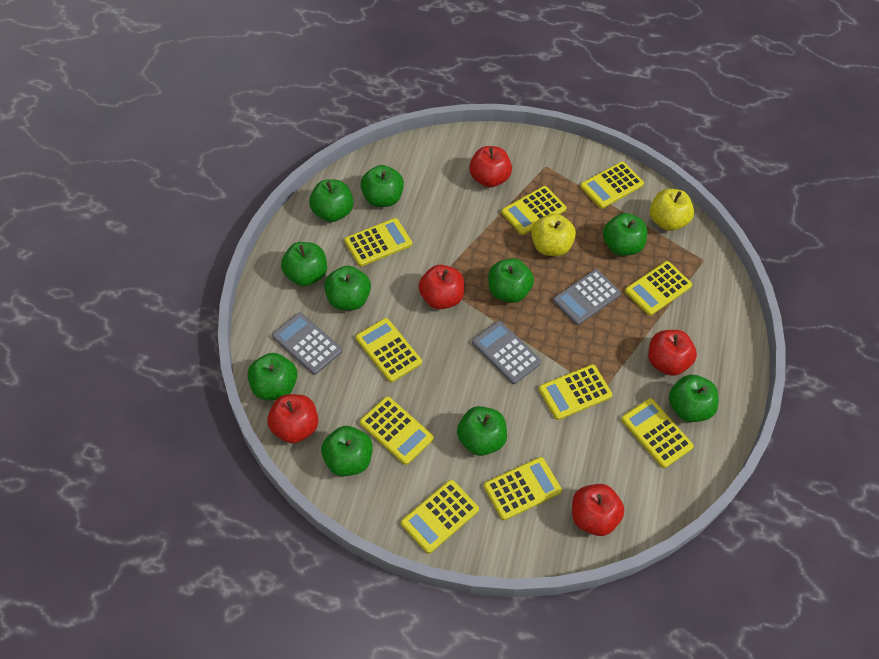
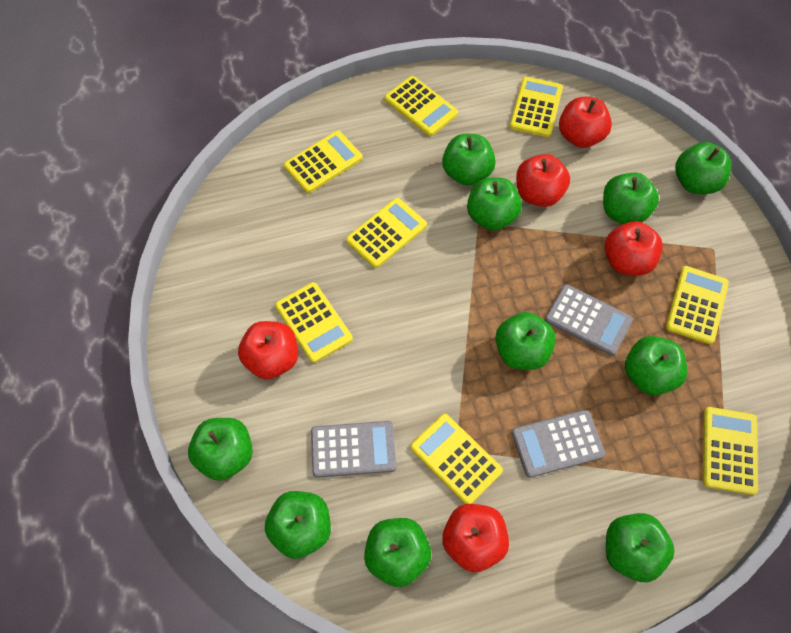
yellow apple: 2 -> 0
yellow calculator: 10 -> 8

